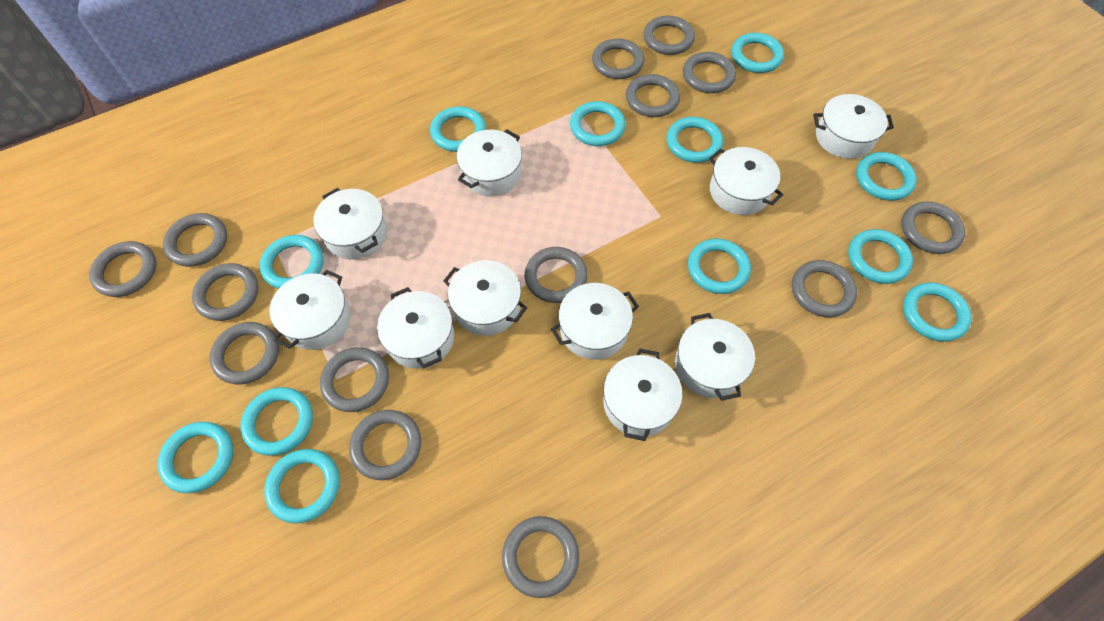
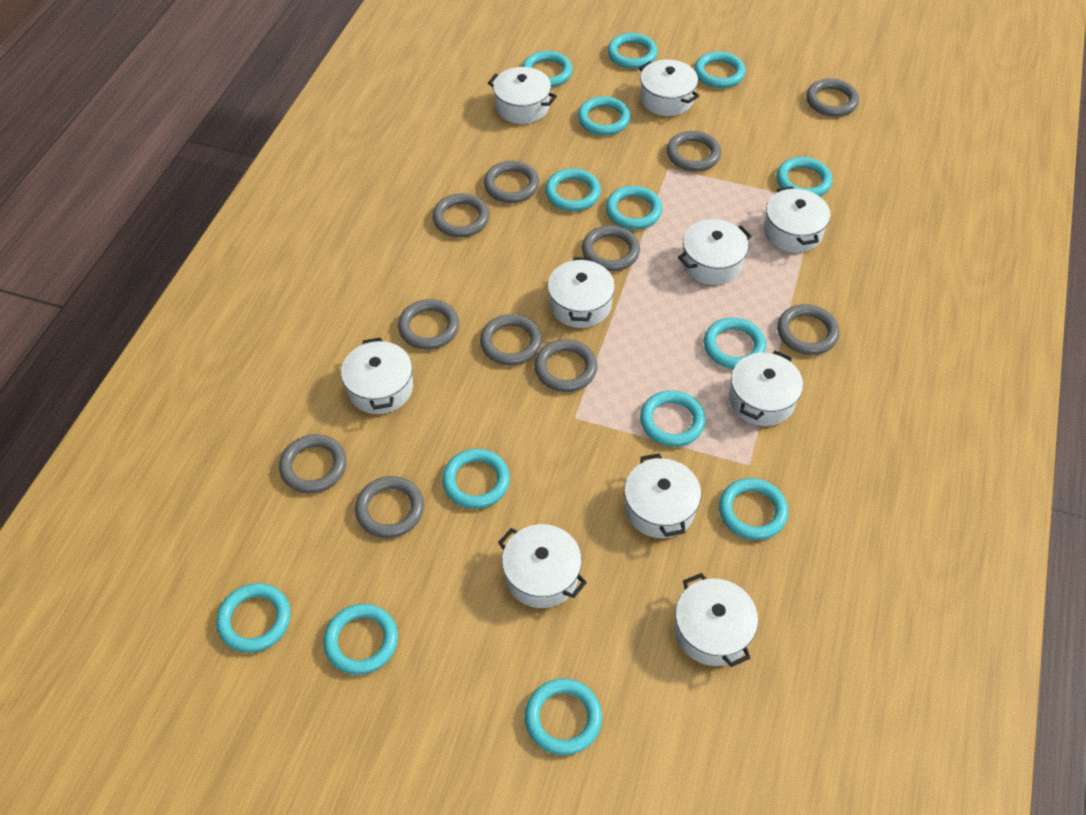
grey ring: 14 -> 11
turquoise ring: 12 -> 14

